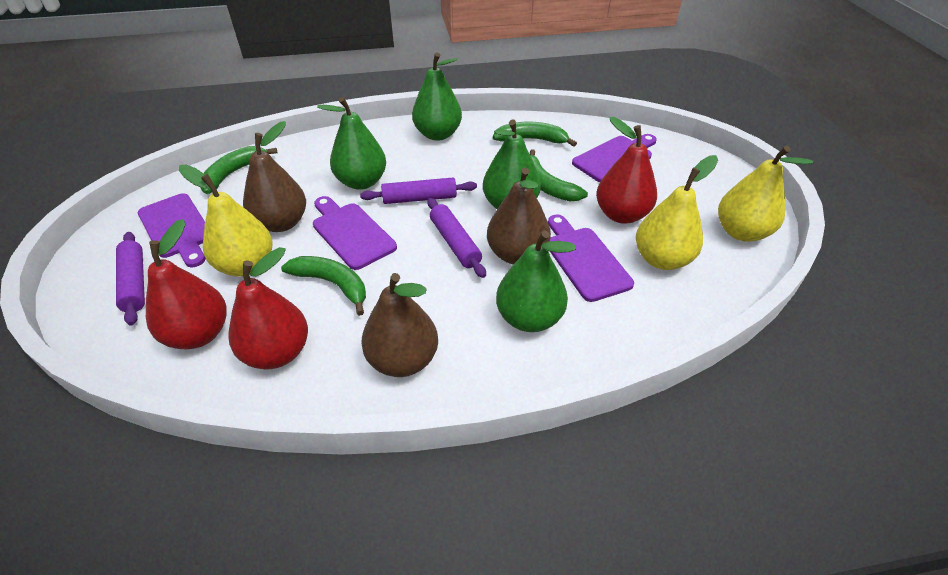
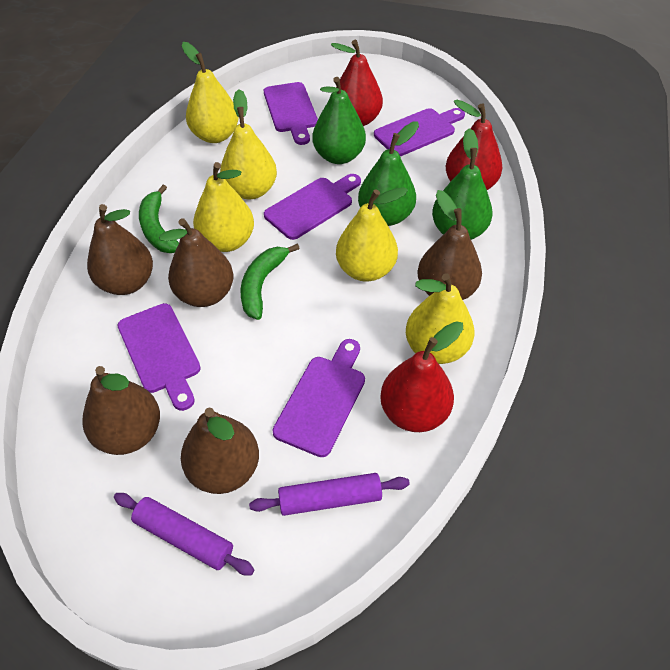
brown pear: 3 -> 5
green banana: 4 -> 2
green pear: 4 -> 3
purple cutting board: 4 -> 5
purple rolling pin: 3 -> 2
yellow pear: 3 -> 5

